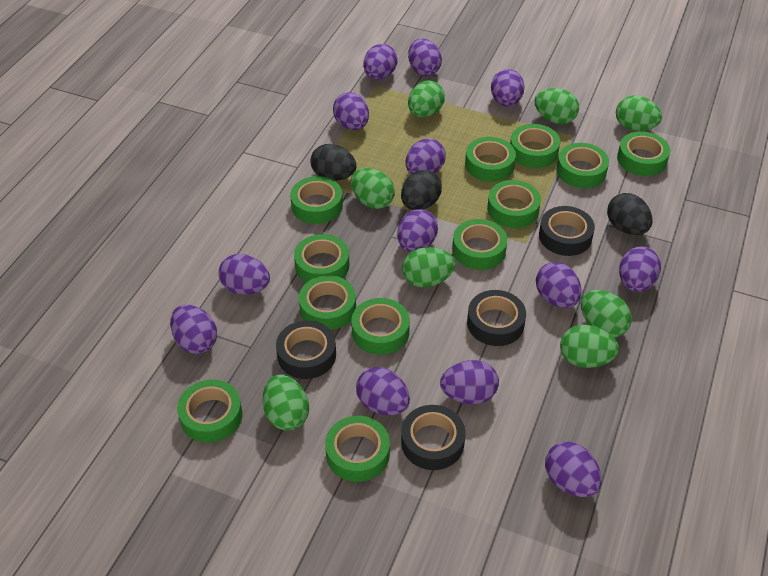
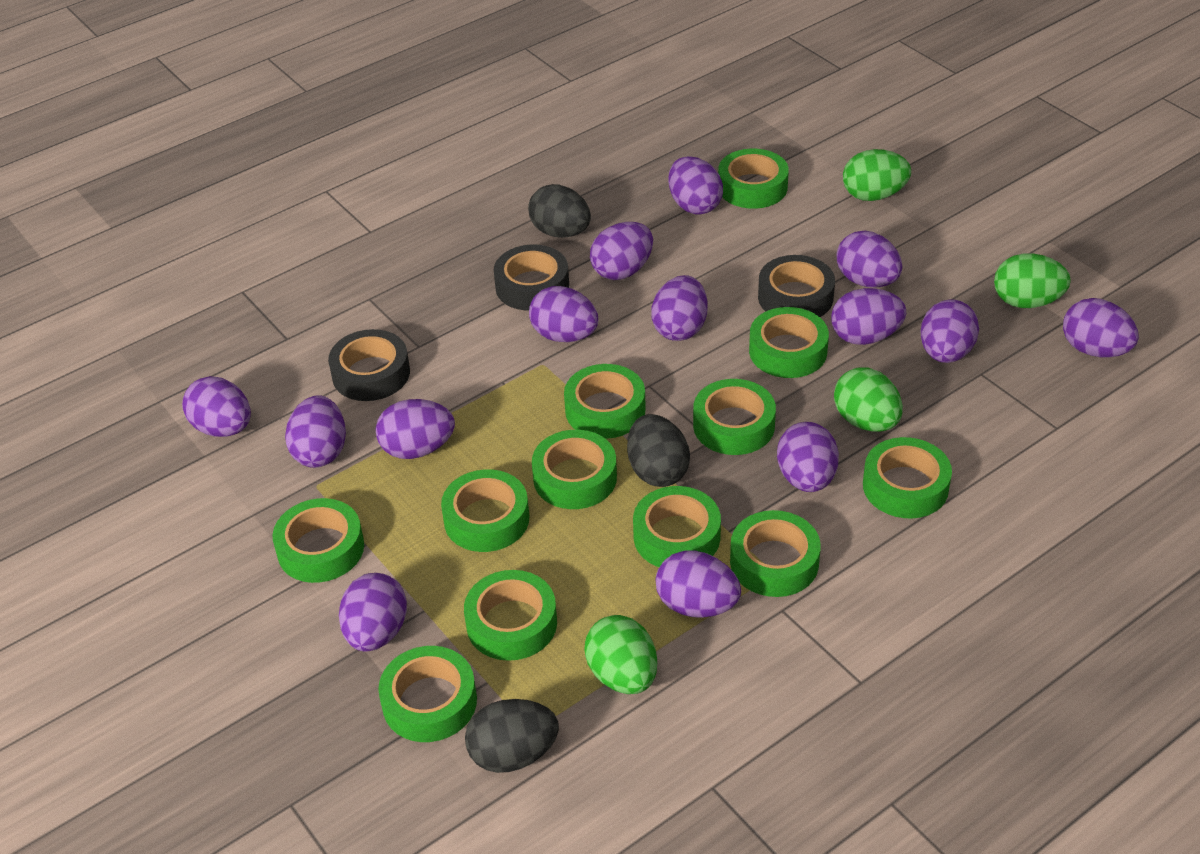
black tape: 4 -> 3
green egg: 8 -> 4
purple egg: 13 -> 14

